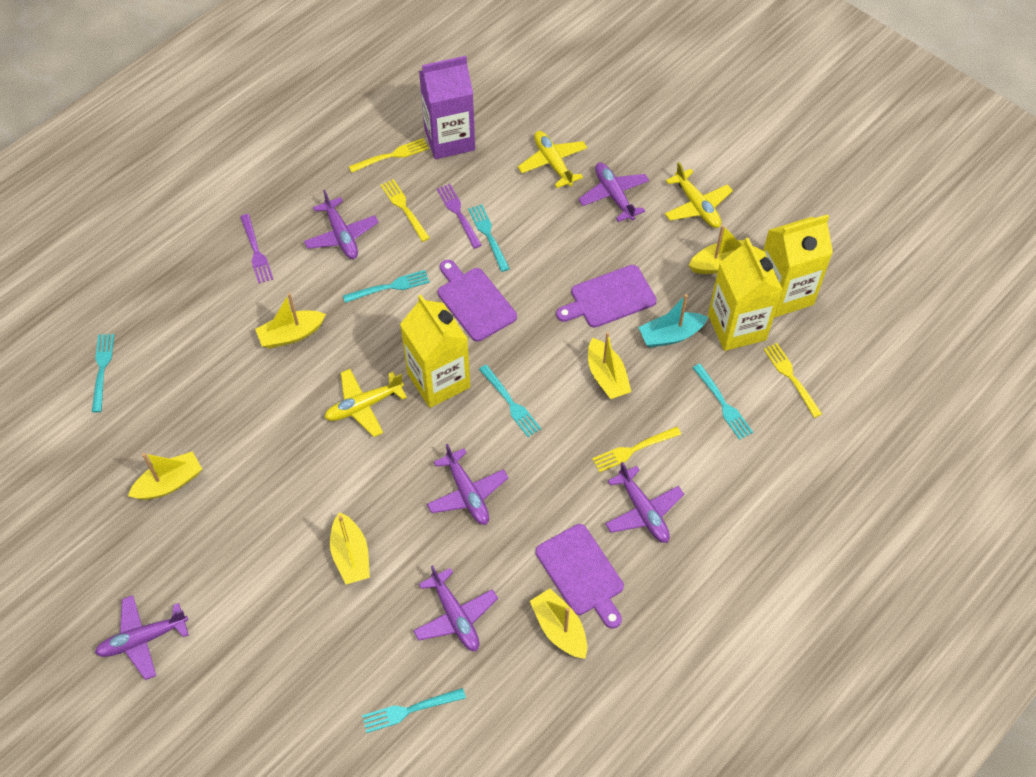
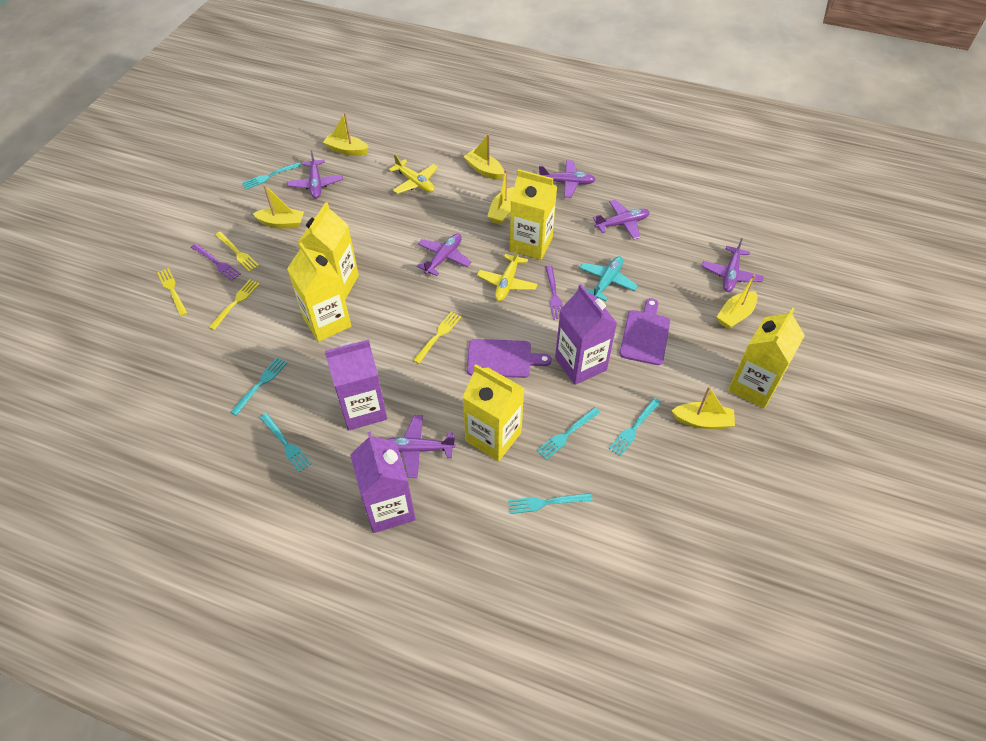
purple carton: 1 -> 3
purple cutting board: 3 -> 2
turquoise boat: 1 -> 0
turquoise plane: 0 -> 1
yellow carton: 3 -> 5
yellow plane: 3 -> 2

